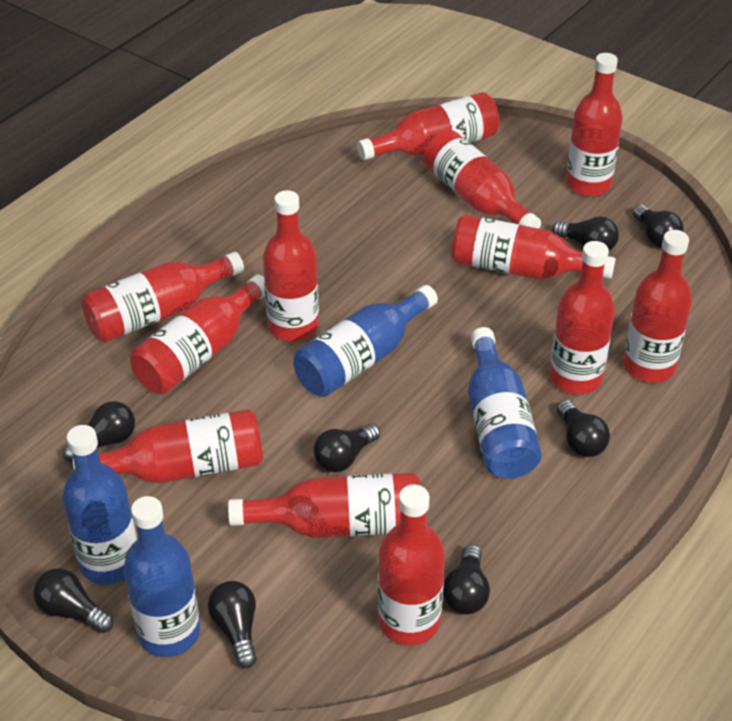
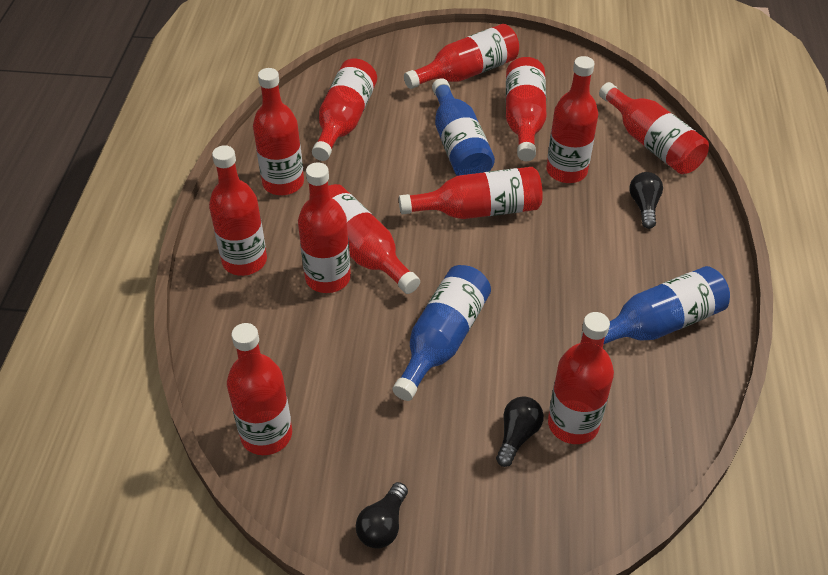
black light bulb: 8 -> 3
blue bottle: 4 -> 3

